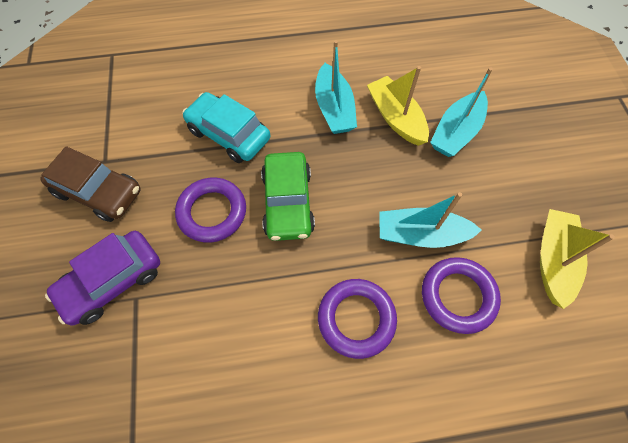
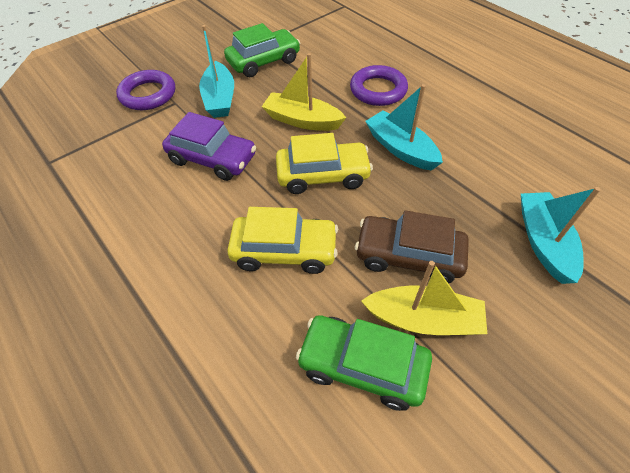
green car: 1 -> 2
purple ring: 3 -> 2
turquoise car: 1 -> 0
yellow car: 0 -> 2

